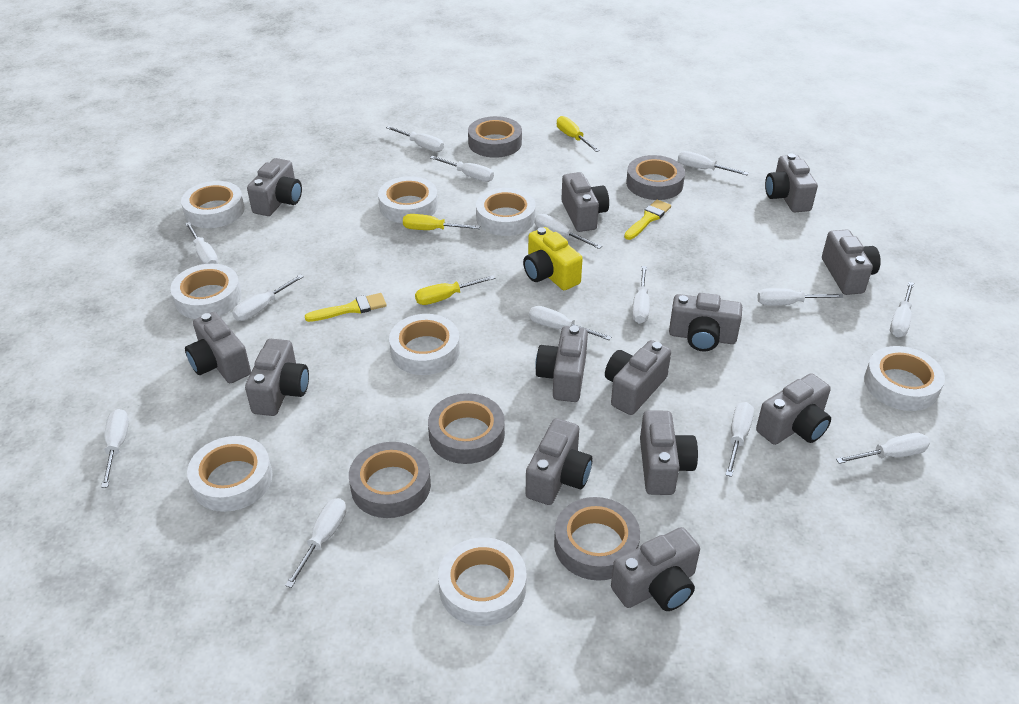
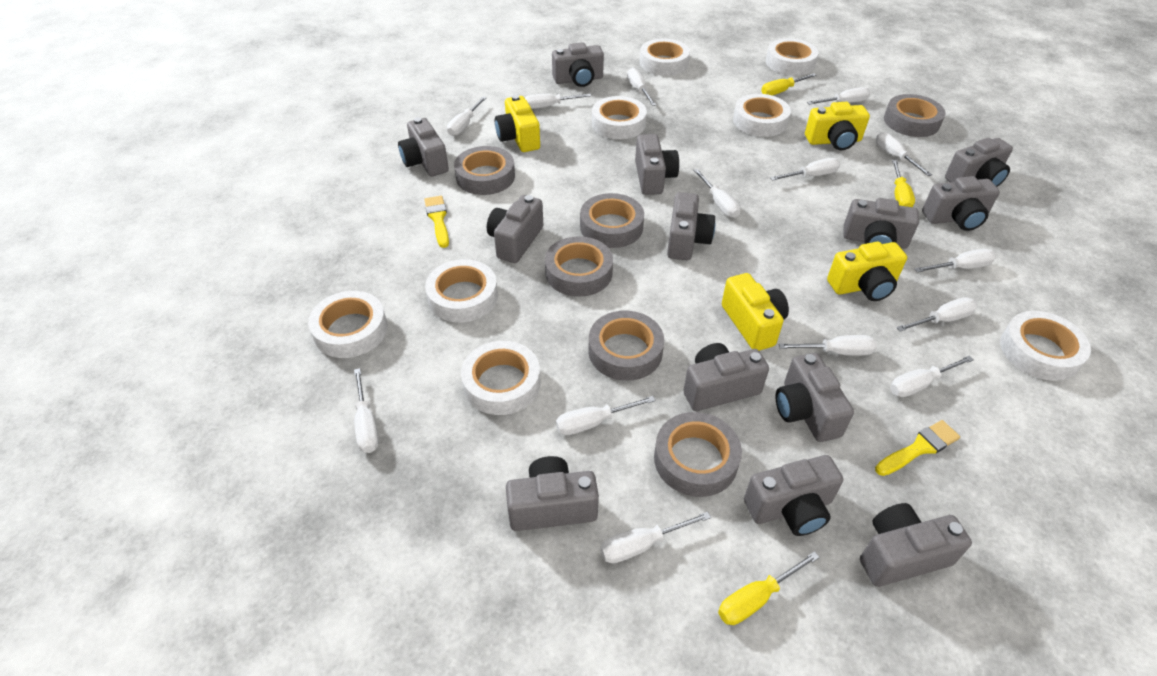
grey tape: 5 -> 6
yellow camera: 1 -> 4

